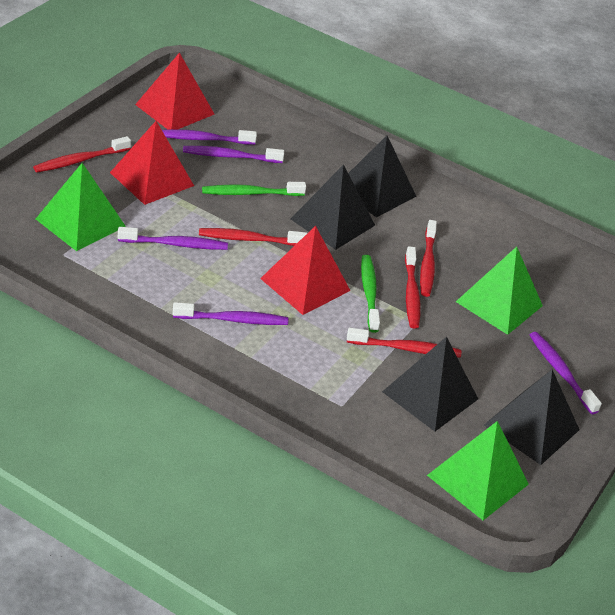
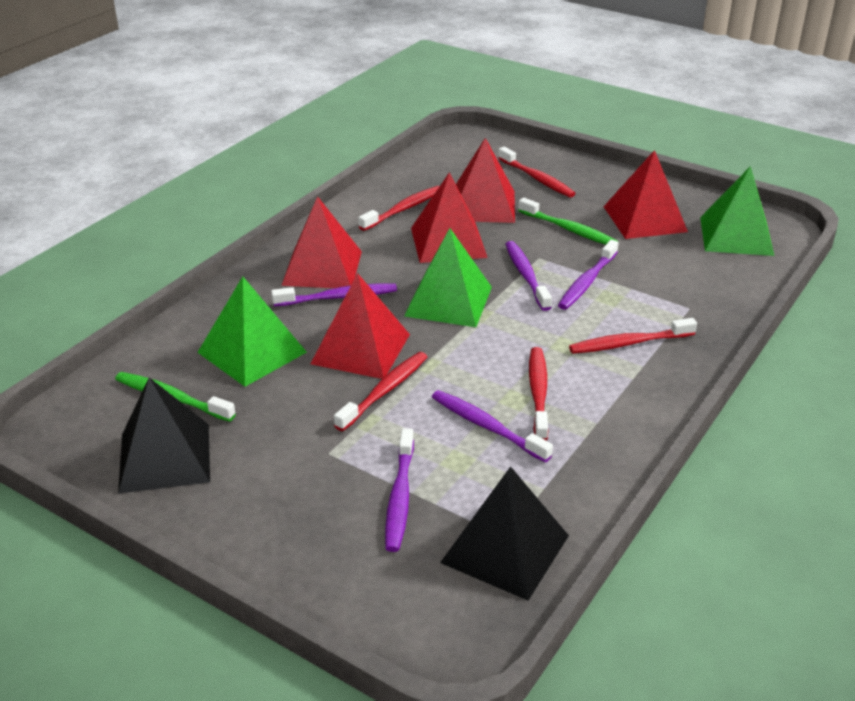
black pyramid: 4 -> 2
red pyramid: 3 -> 5

